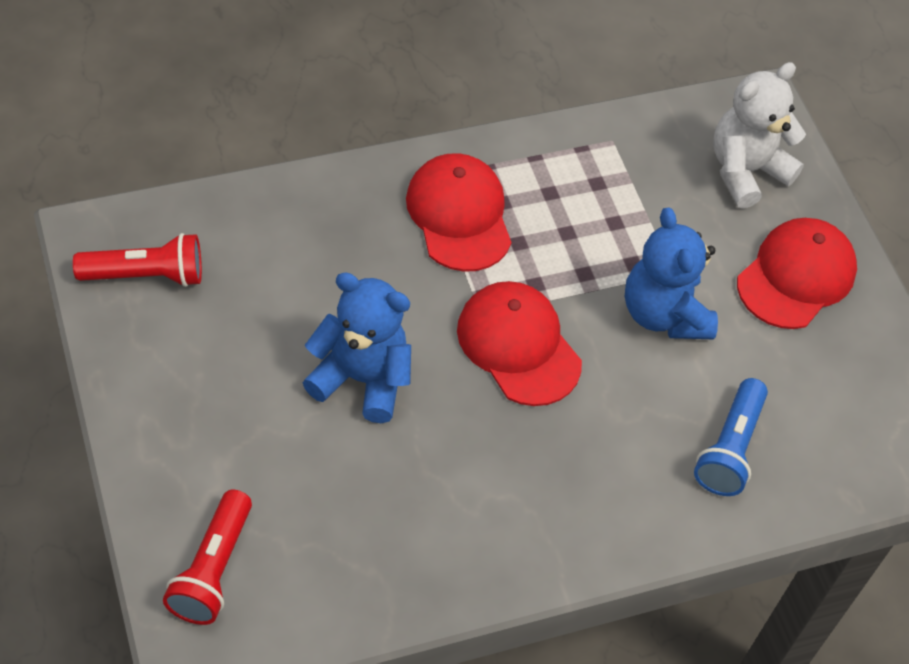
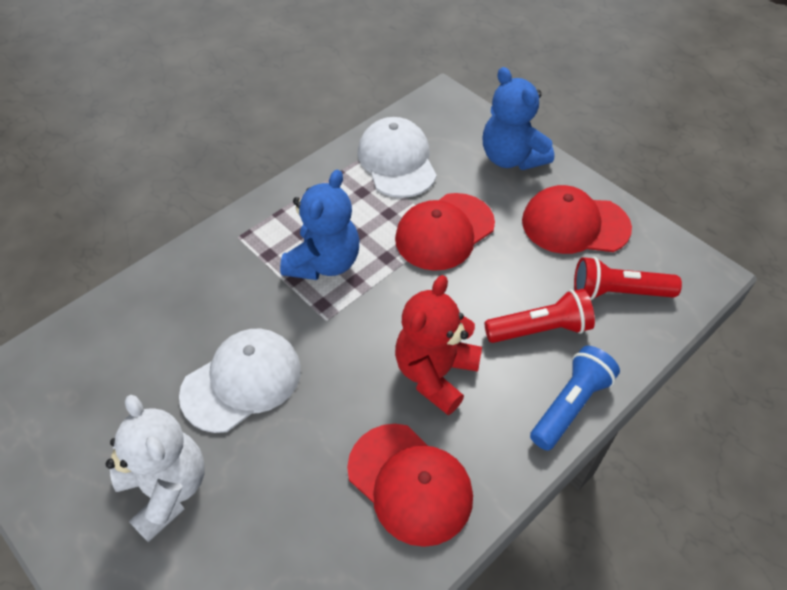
red teddy bear: 0 -> 1
white cap: 0 -> 2

